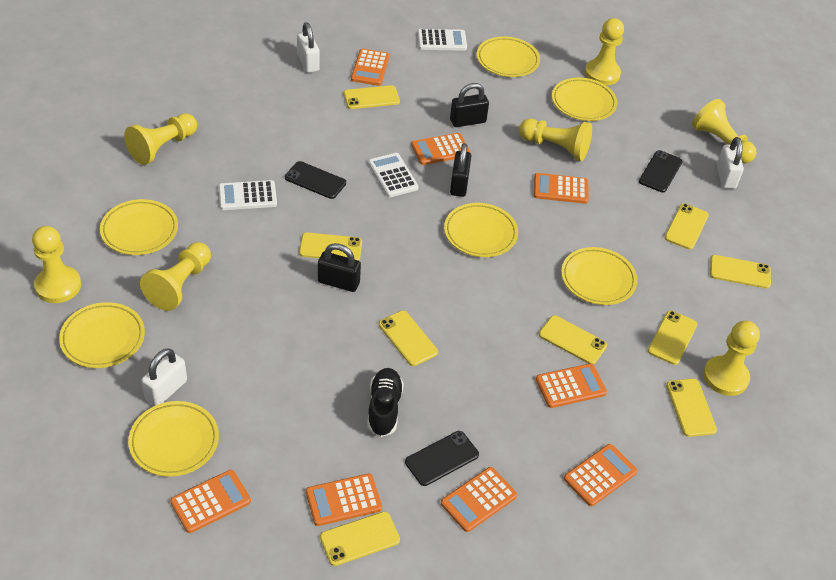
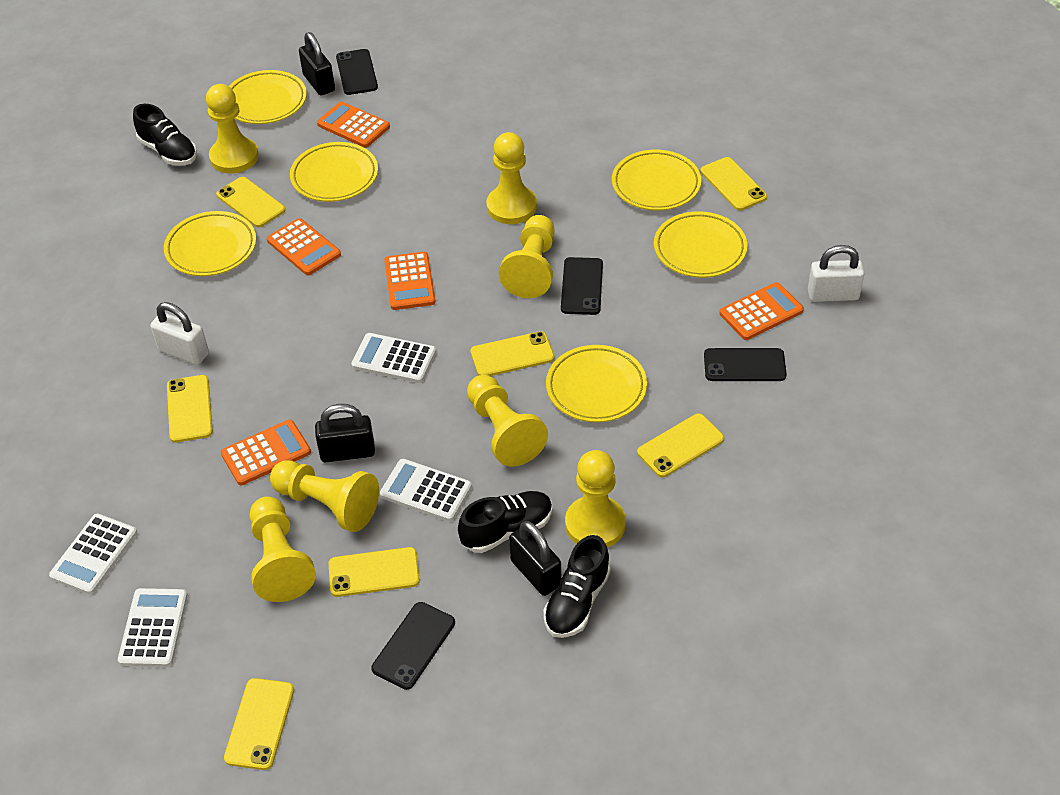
black phone: 3 -> 4
black shoe: 1 -> 3
orange calculator: 8 -> 5
white calculator: 3 -> 4
white padlock: 3 -> 2
yellow phone: 9 -> 7
yellow plate: 7 -> 6

